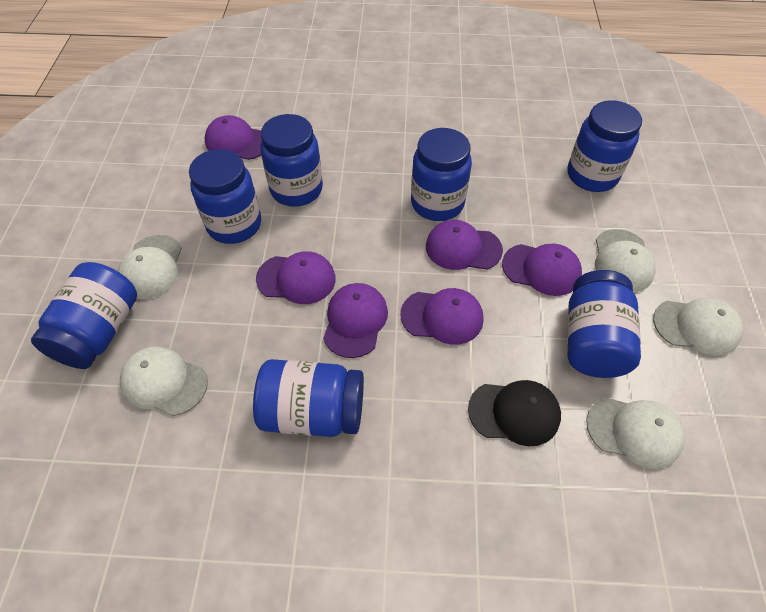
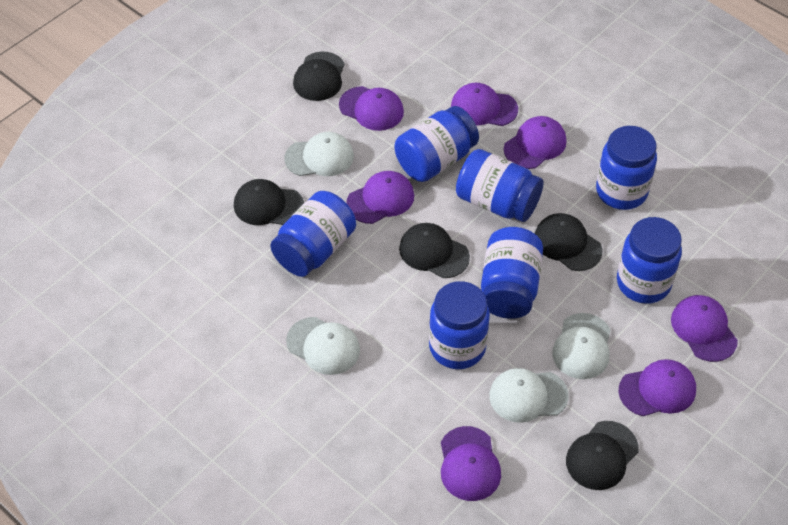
black cap: 1 -> 5
purple cap: 6 -> 7
white cap: 5 -> 4

